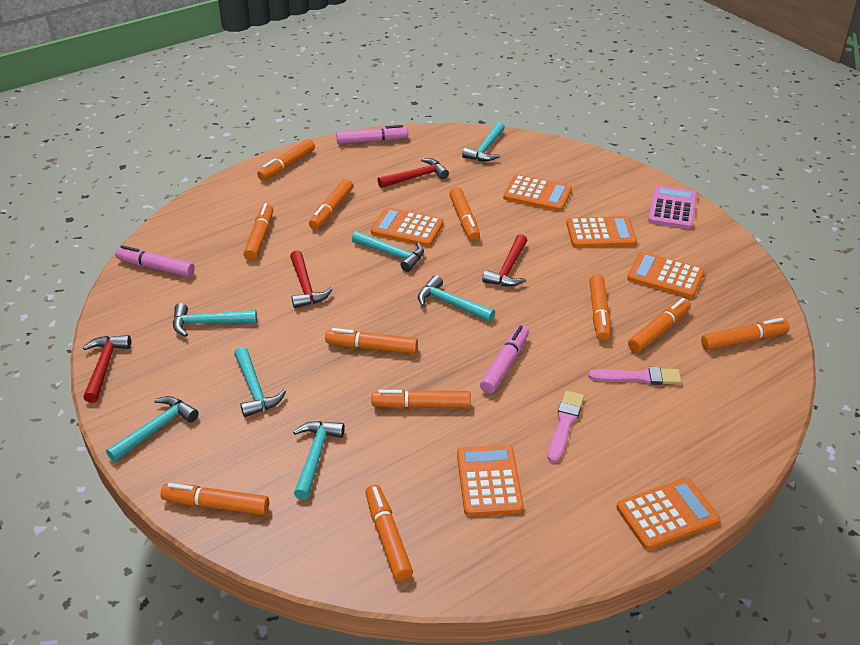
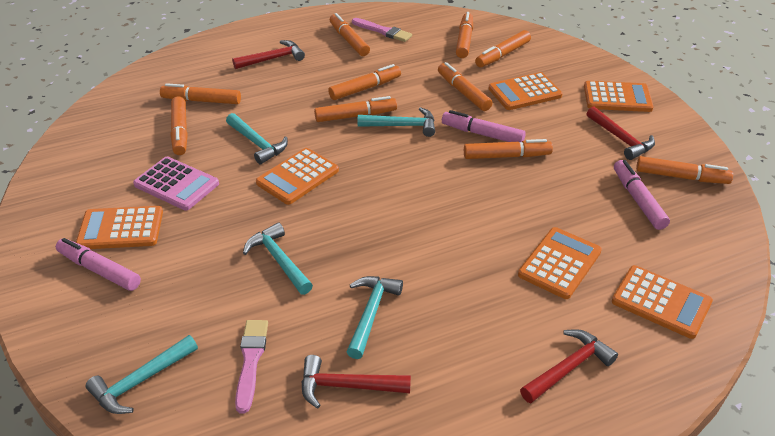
orange marker: 11 -> 10
turquoise hammer: 7 -> 5

